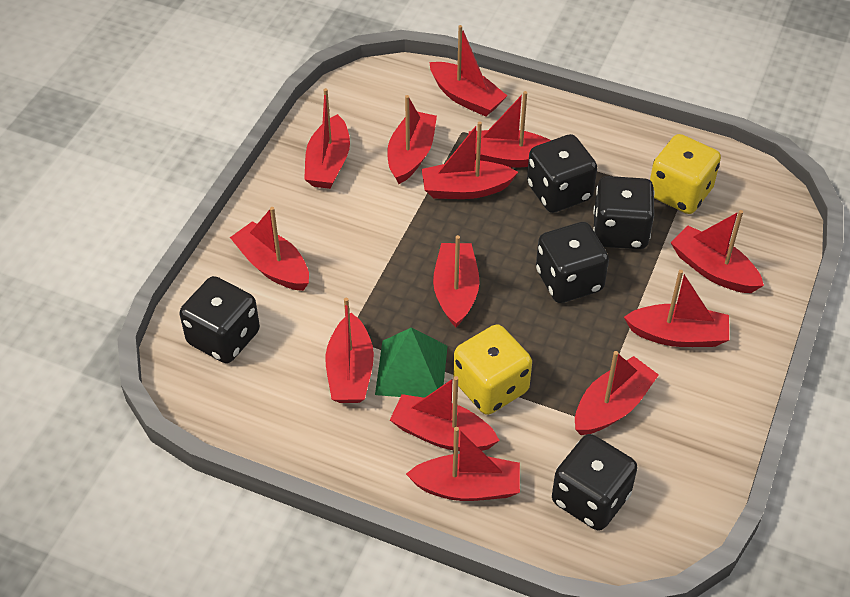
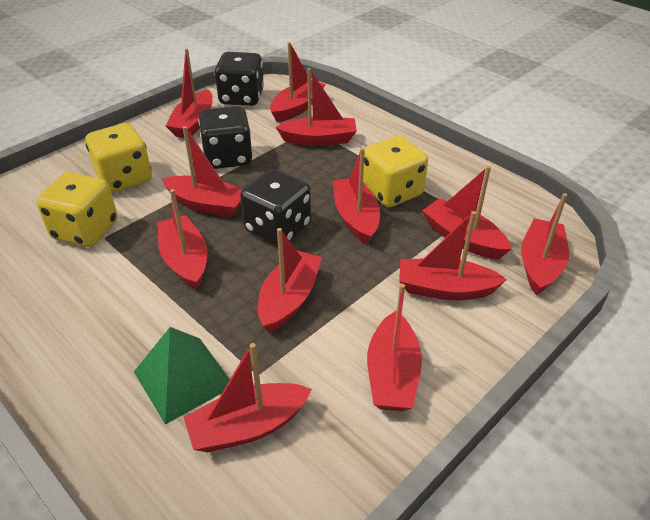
black dice: 5 -> 3
red boat: 13 -> 12
yellow dice: 2 -> 3

